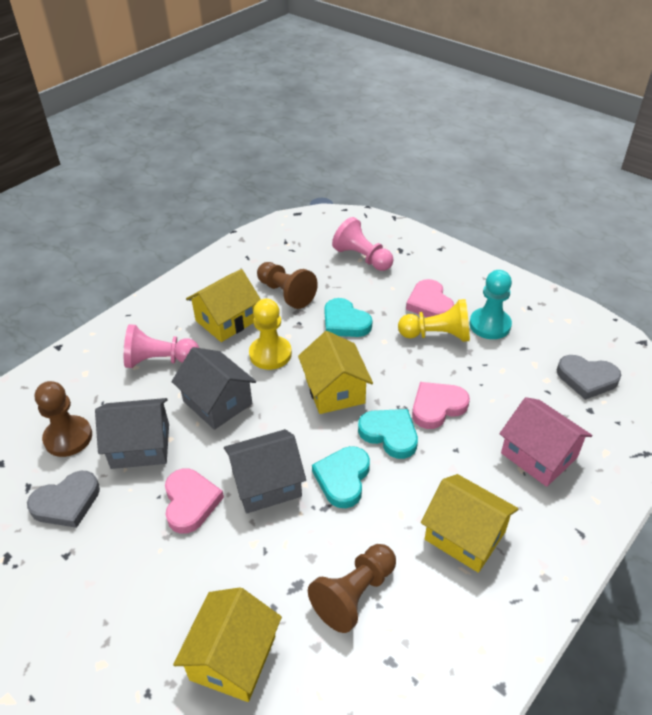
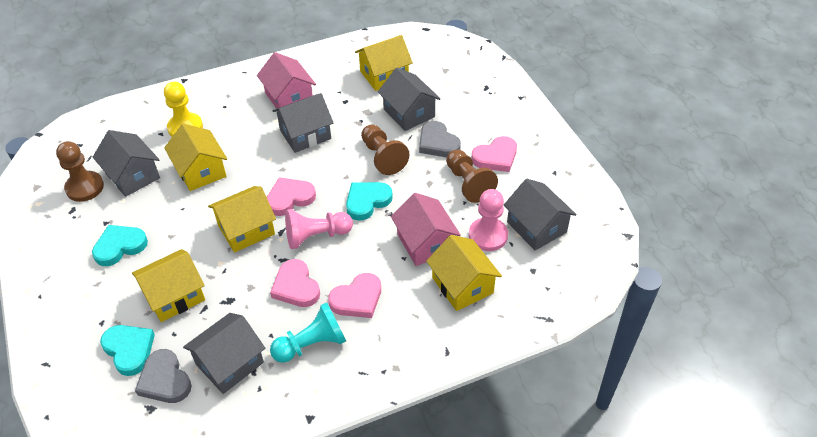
grey house: 3 -> 5
pink heart: 3 -> 4
pink house: 1 -> 2
yellow house: 4 -> 5
yellow pawn: 2 -> 1

